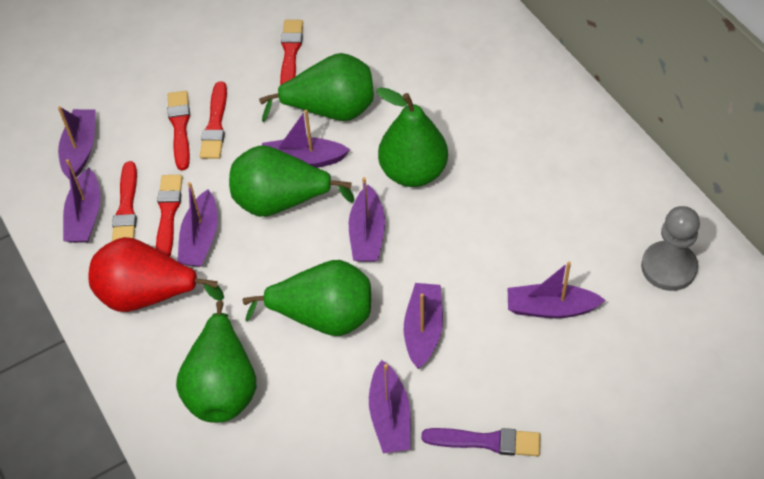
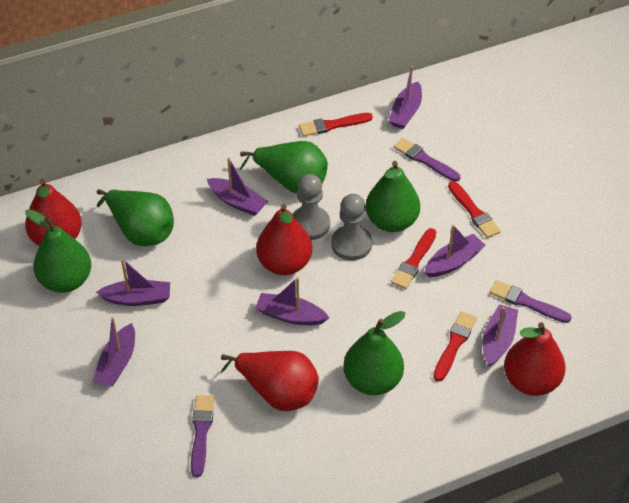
grey pawn: 1 -> 2
purple boat: 8 -> 7
purple brush: 1 -> 3
red brush: 5 -> 4
red pear: 1 -> 4

